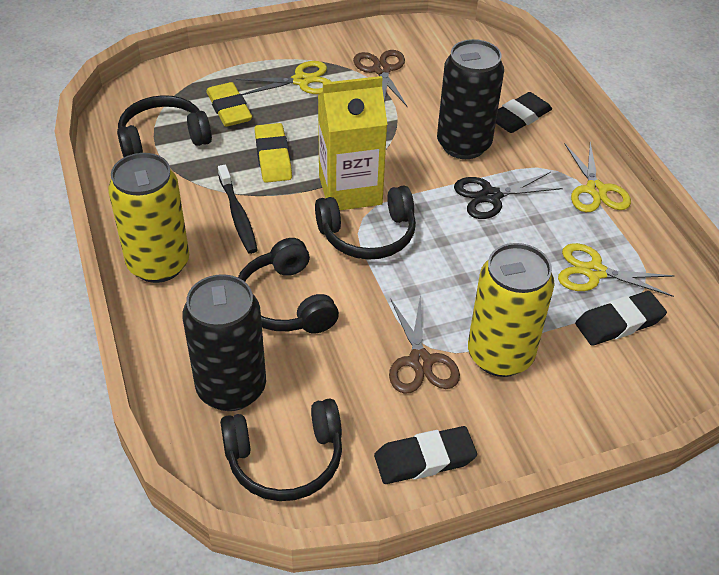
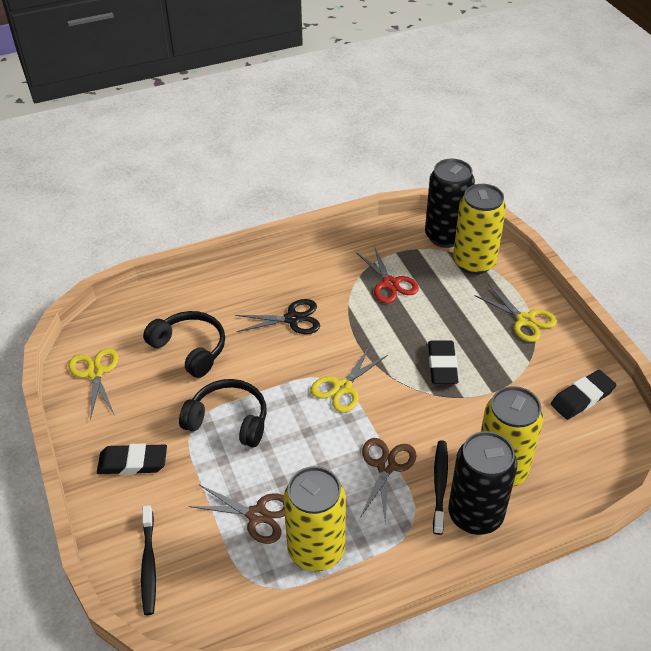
black headphones: 4 -> 2
black toothbrush: 1 -> 2
red scissors: 0 -> 1
yellow can: 2 -> 3
yellow carton: 1 -> 0
yellow eraser: 2 -> 0

